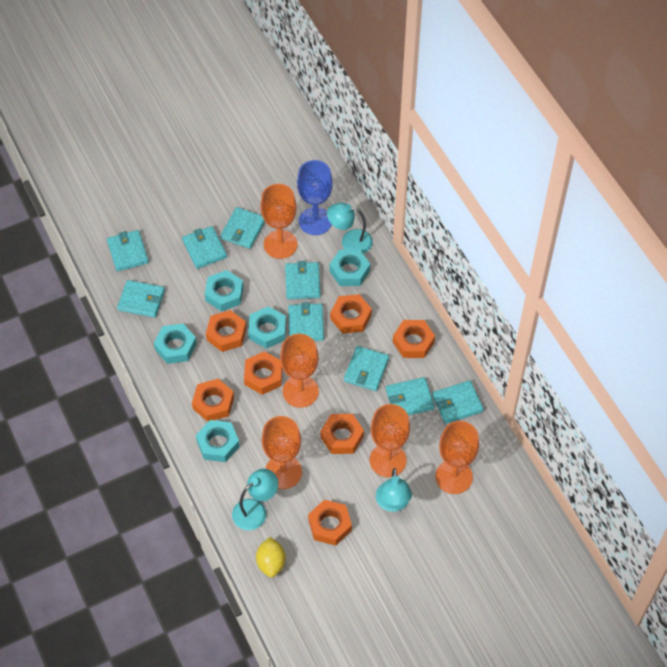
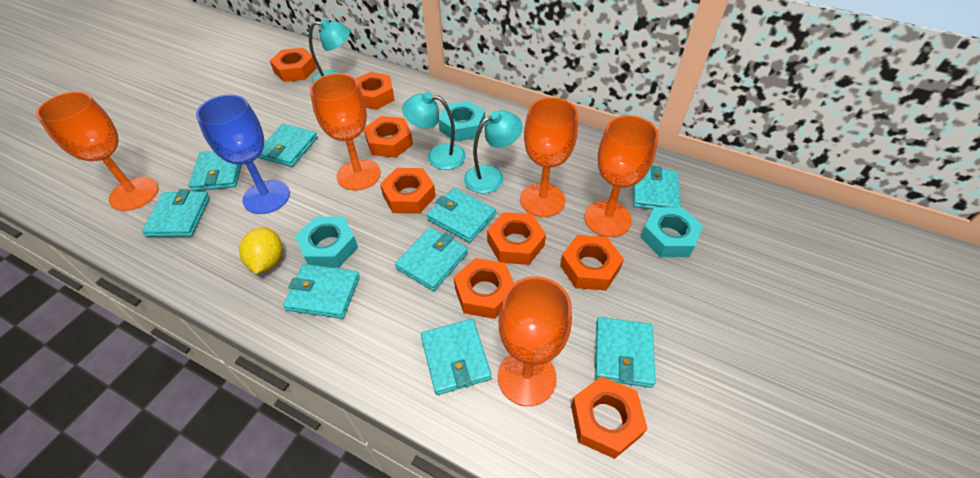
orange nut: 7 -> 8
turquoise nut: 5 -> 3

